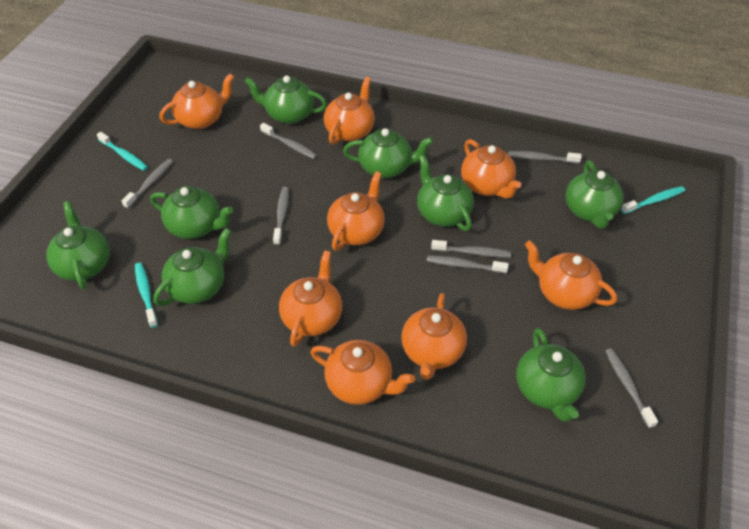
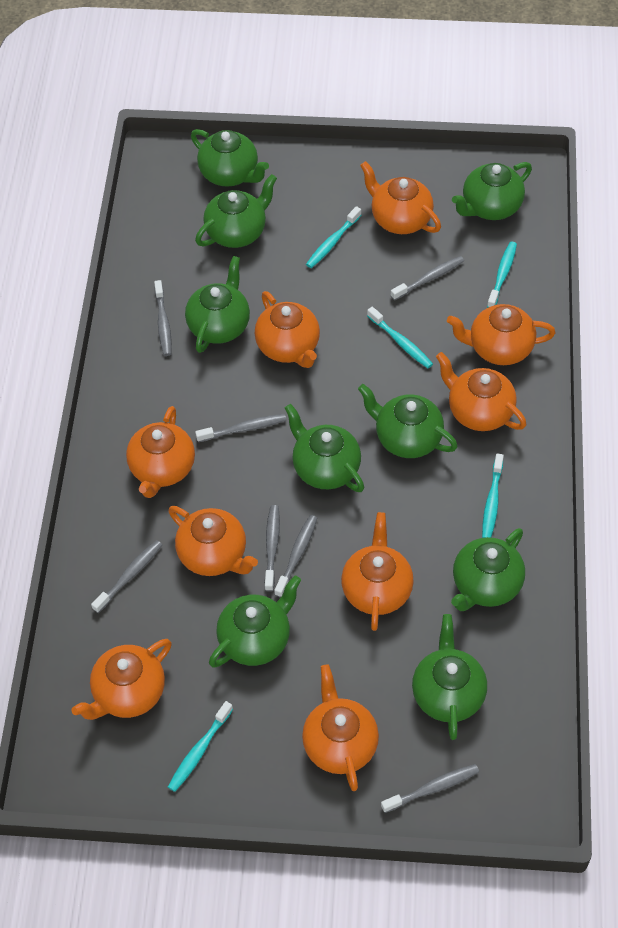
green teapot: 8 -> 9
orange teapot: 8 -> 9
turquoise toothbrush: 3 -> 5

